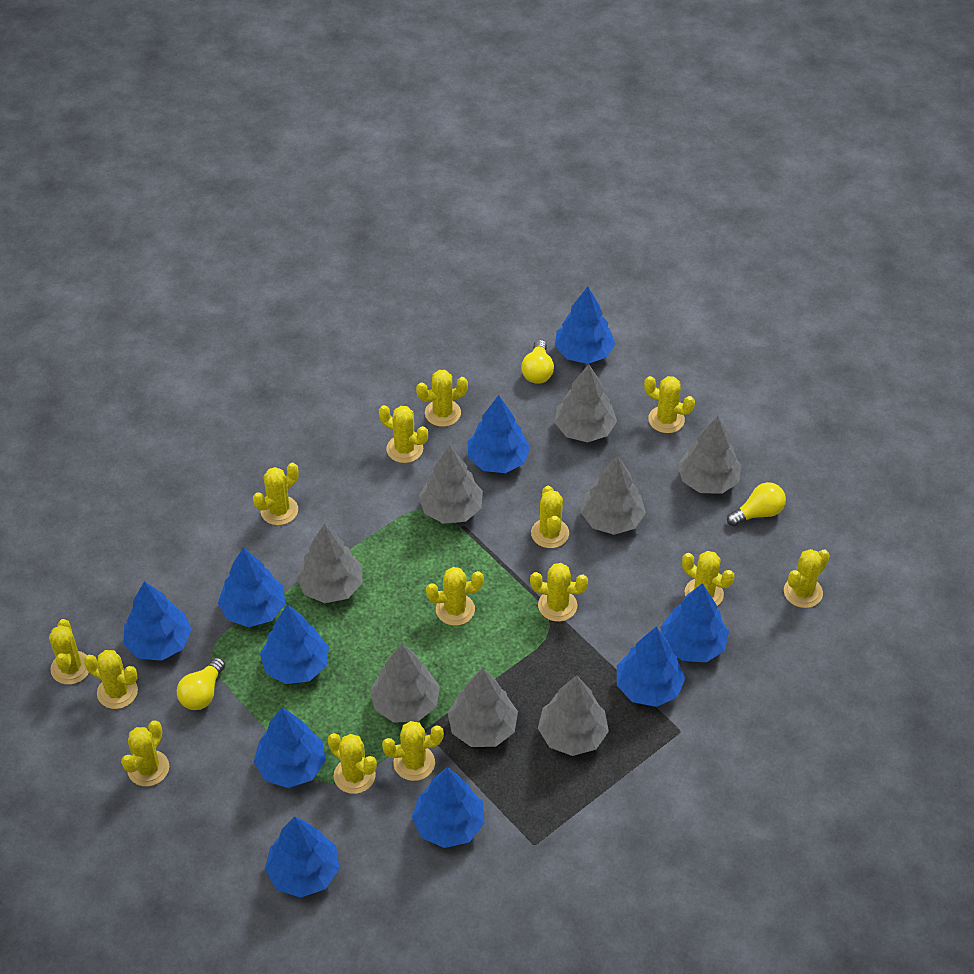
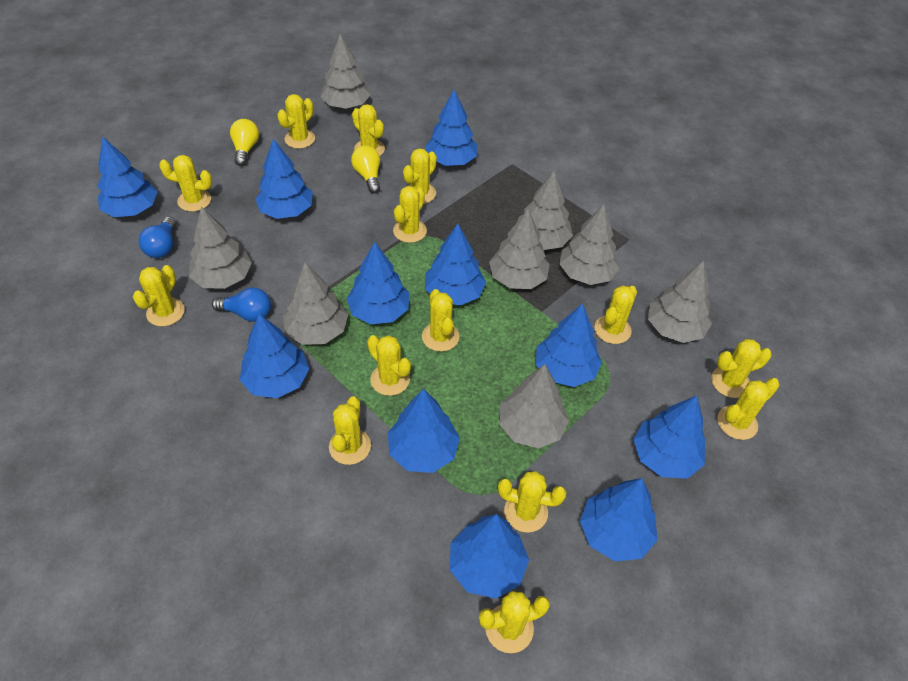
blue light bulb: 0 -> 2
blue tree: 10 -> 11
yellow light bulb: 3 -> 2

